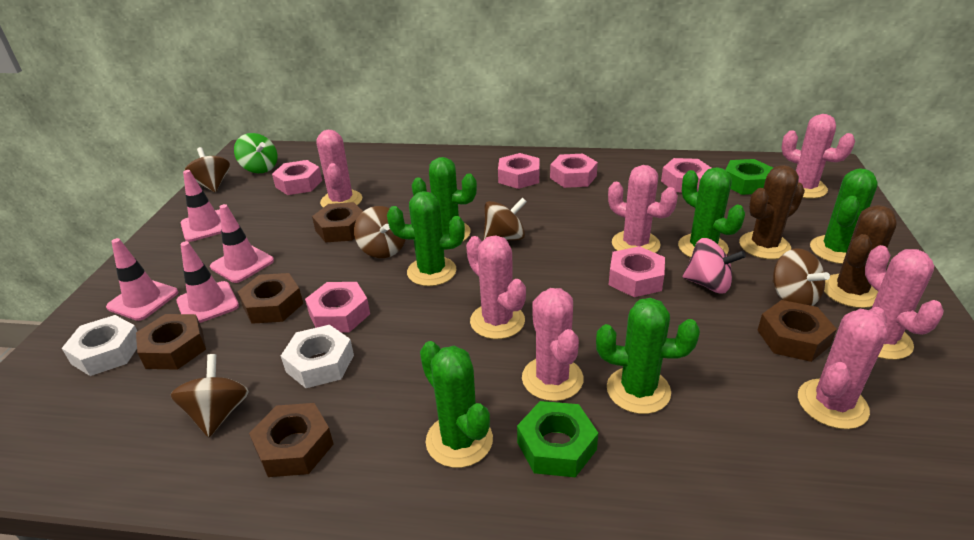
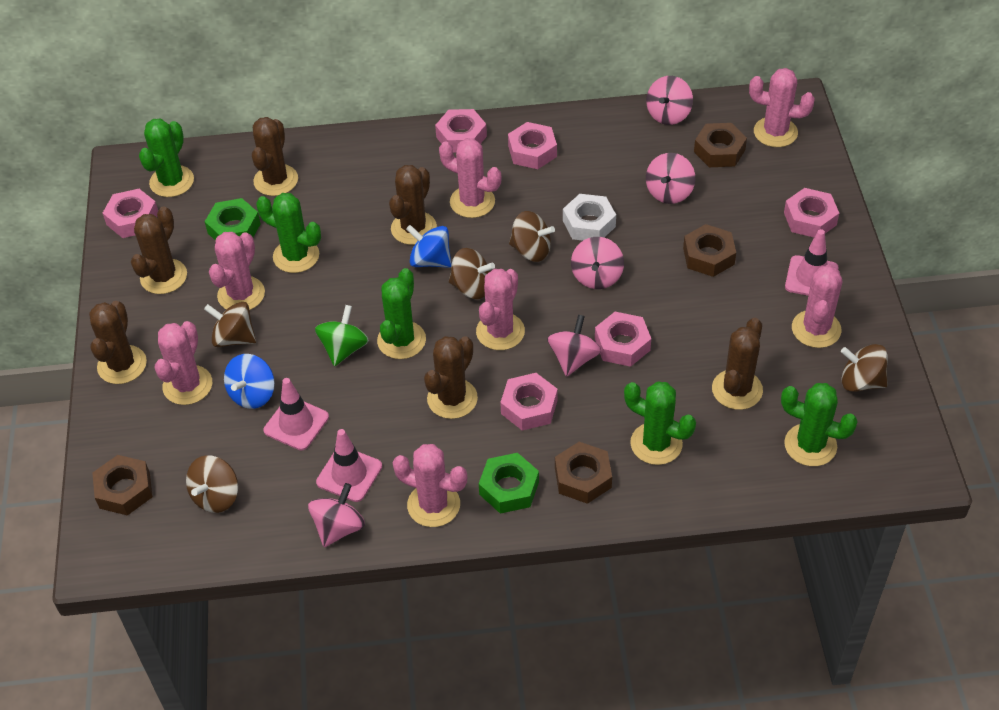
blue spinning top: 0 -> 2
brown cactus: 2 -> 6
brown nut: 5 -> 4
green cactus: 6 -> 5
pink spinning top: 1 -> 5
pink traffic cone: 4 -> 3
white nut: 2 -> 1

